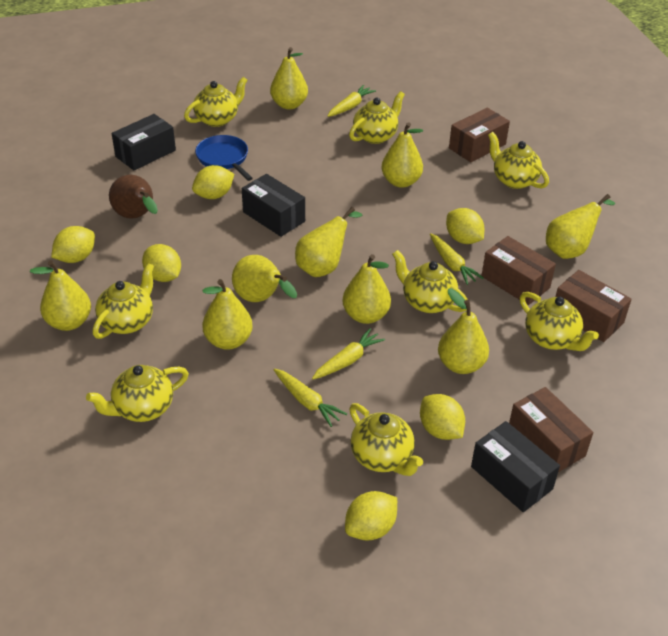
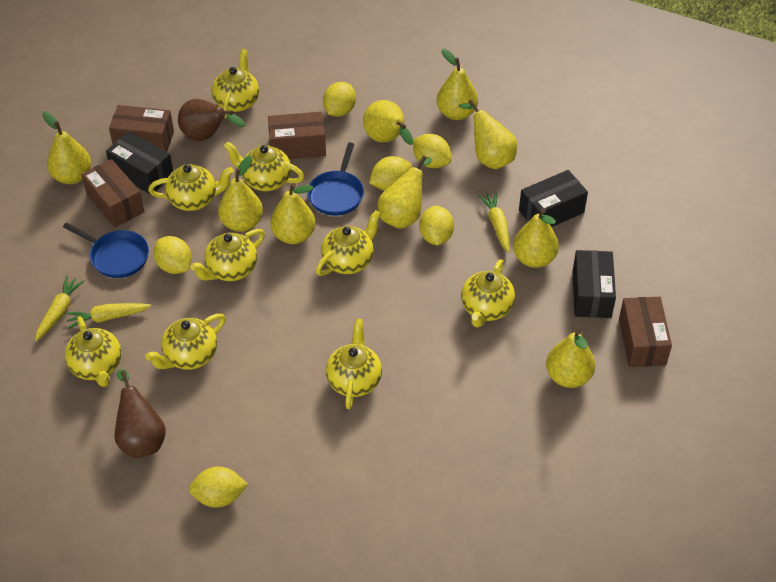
blue pan: 1 -> 2
brown pear: 1 -> 2
yellow carrot: 4 -> 3
yellow teapot: 8 -> 9

